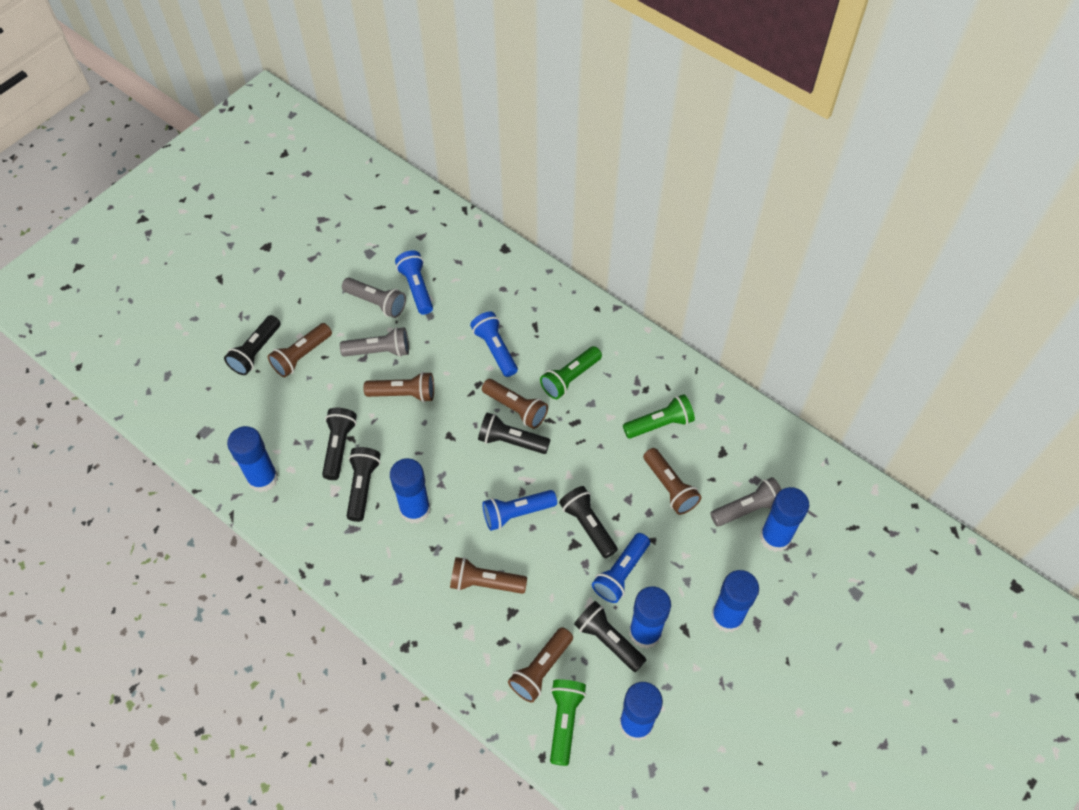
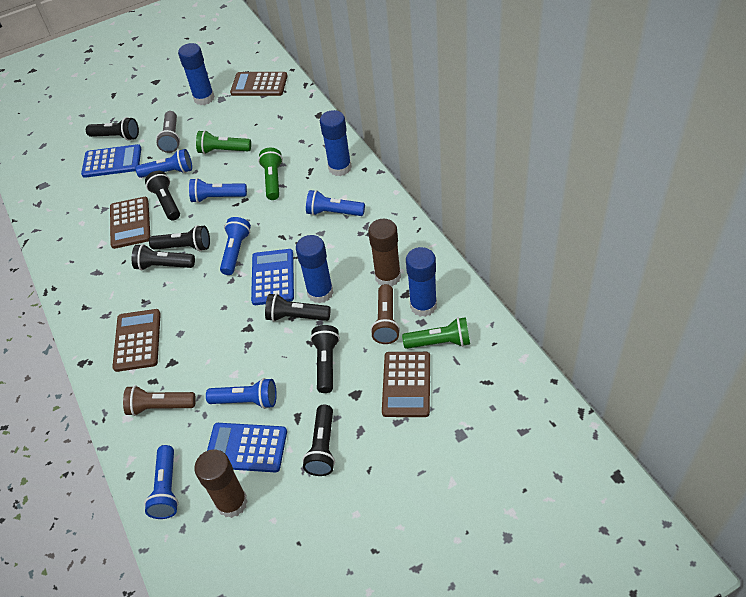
black flashlight: 6 -> 7
blue calculator: 0 -> 3
blue flashlight: 4 -> 6
blue glue stick: 6 -> 4
brown calculator: 0 -> 4
brown flashlight: 6 -> 2
brown glue stick: 0 -> 2
grey flashlight: 3 -> 1

